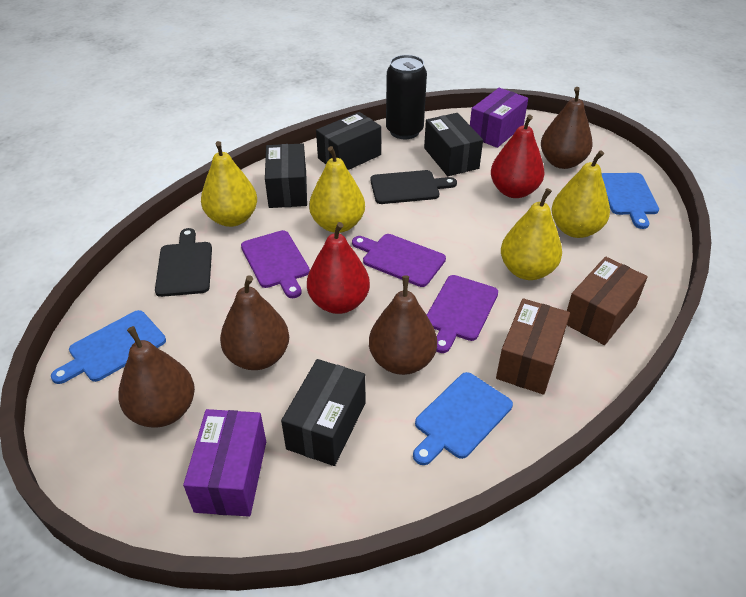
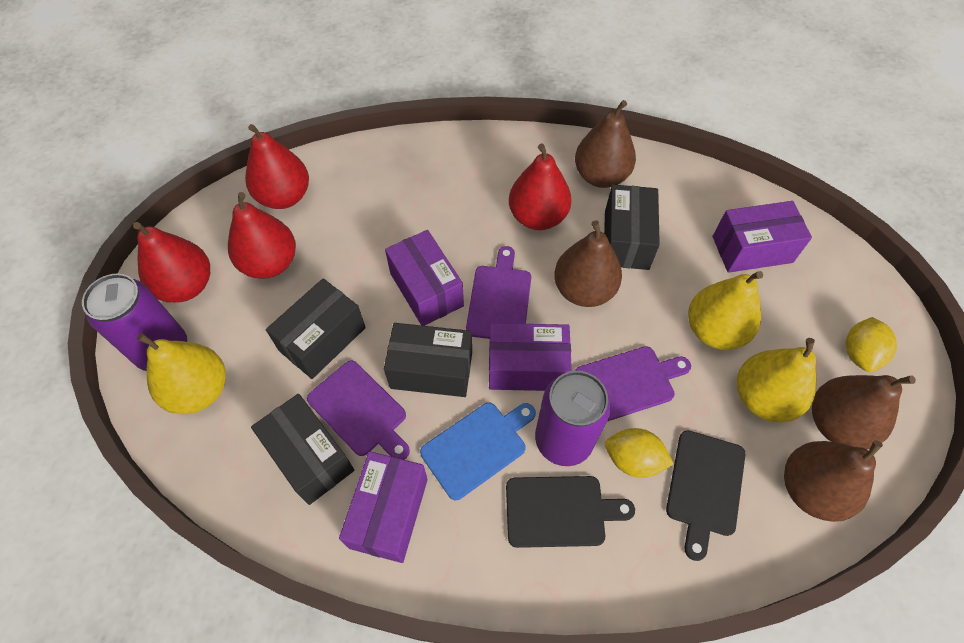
black can: 1 -> 0
blue cutting board: 3 -> 1
brown box: 2 -> 0
purple box: 2 -> 4
purple can: 0 -> 2
red pear: 2 -> 4
yellow lemon: 0 -> 2
yellow pear: 4 -> 3

